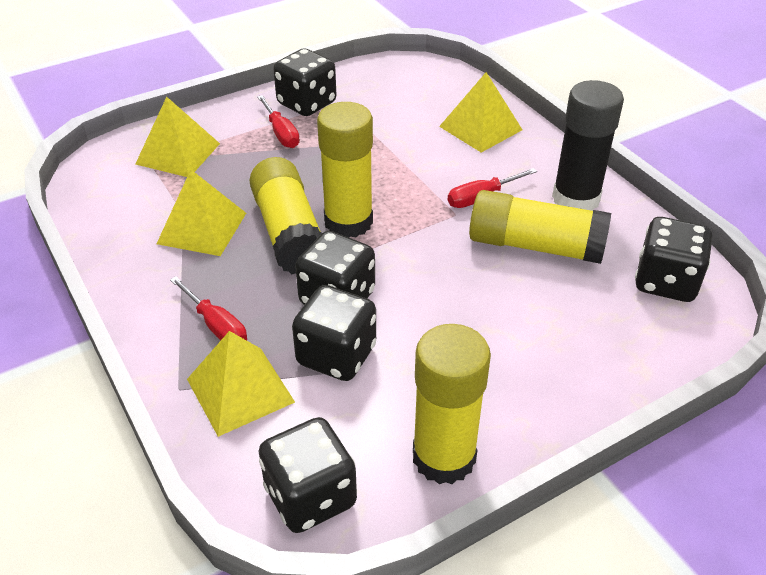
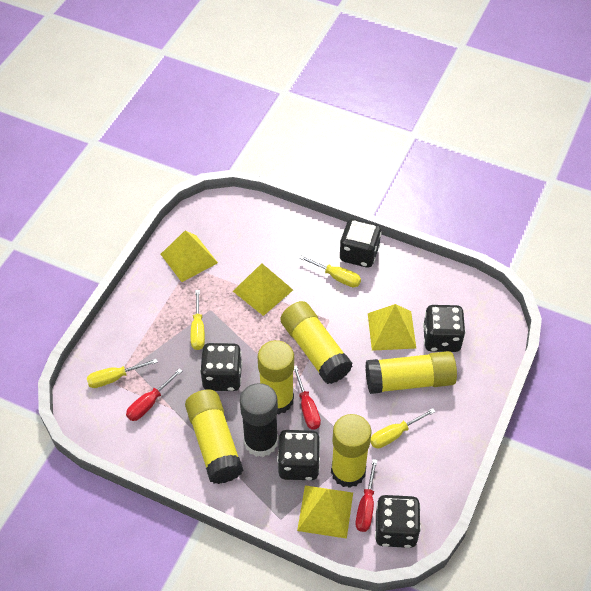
yellow glue stick: 4 -> 5
yellow screwdriver: 0 -> 4

